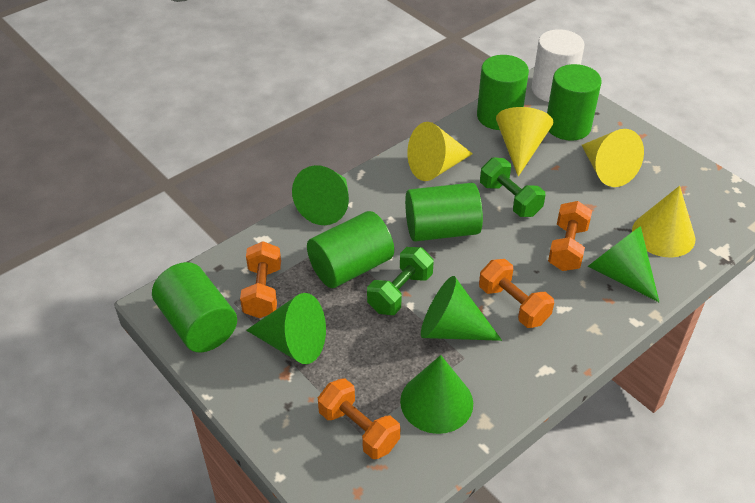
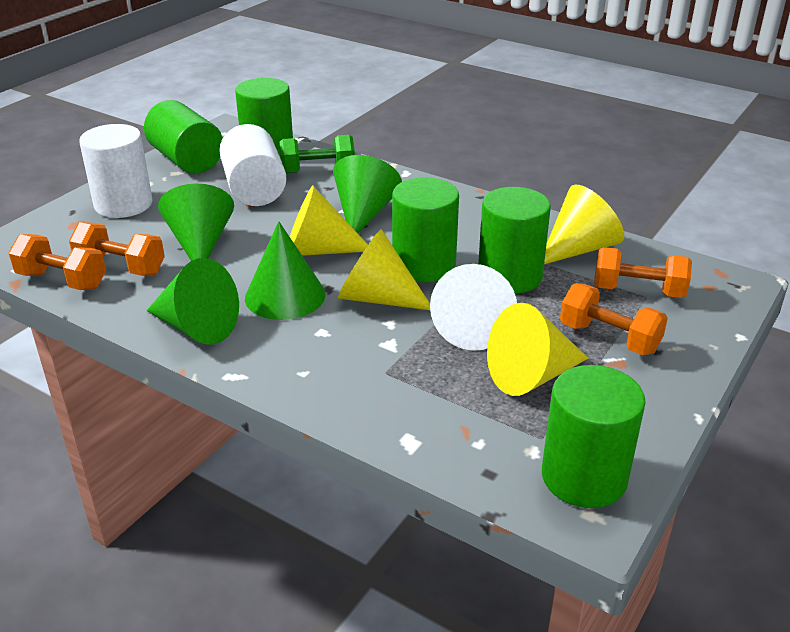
green cone: 5 -> 4
green dumbbell: 2 -> 1
white cone: 0 -> 1
white cylinder: 1 -> 2

